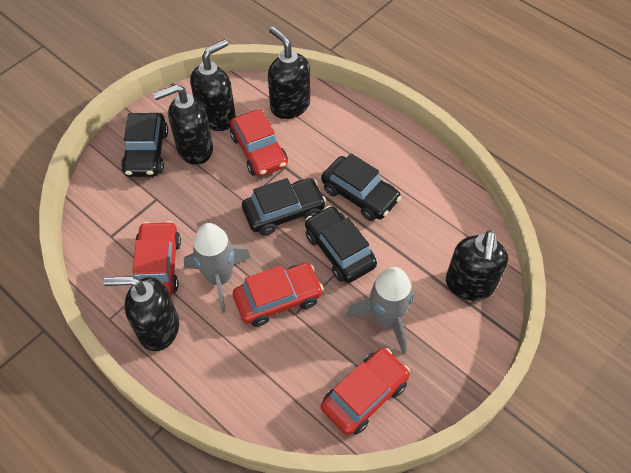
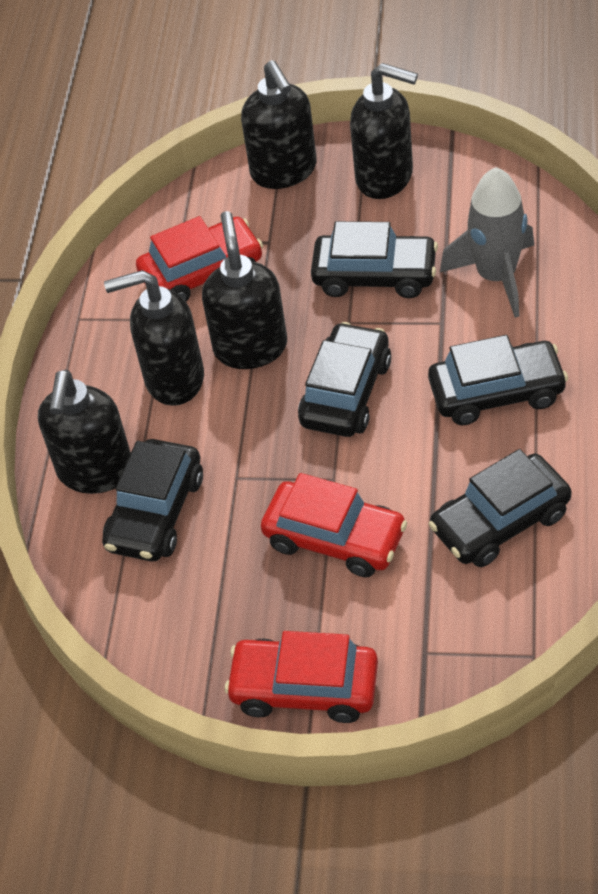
black car: 4 -> 5
grey rocket: 2 -> 1
red car: 4 -> 3

